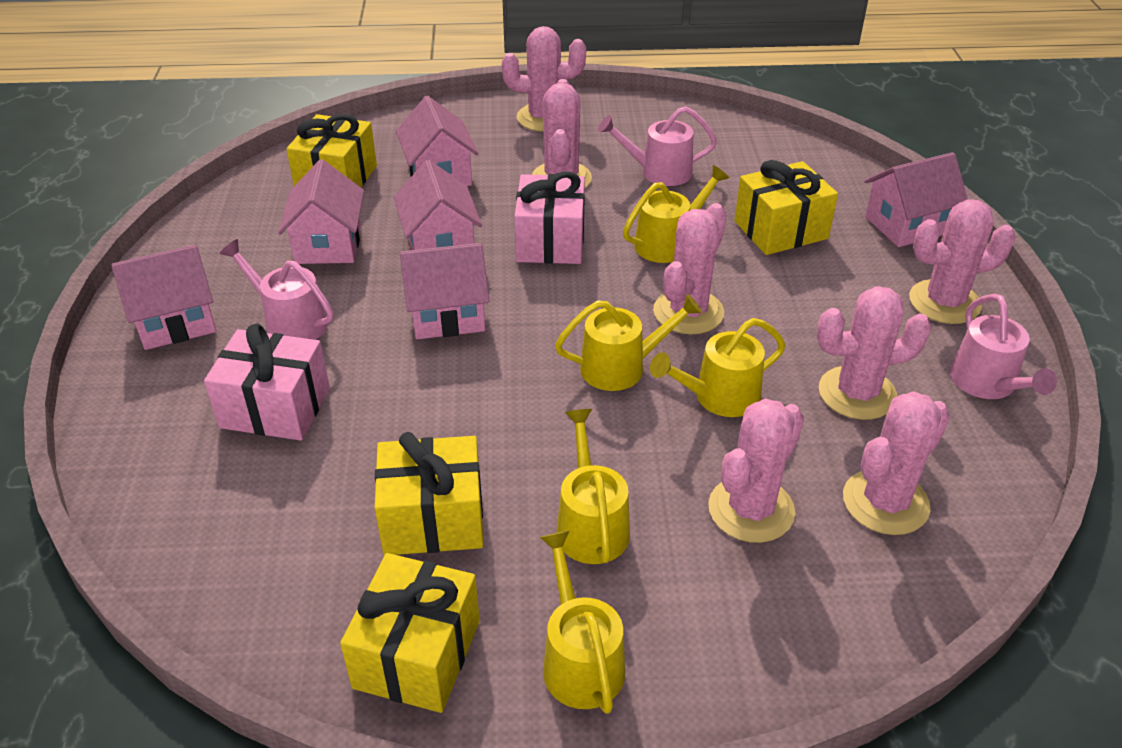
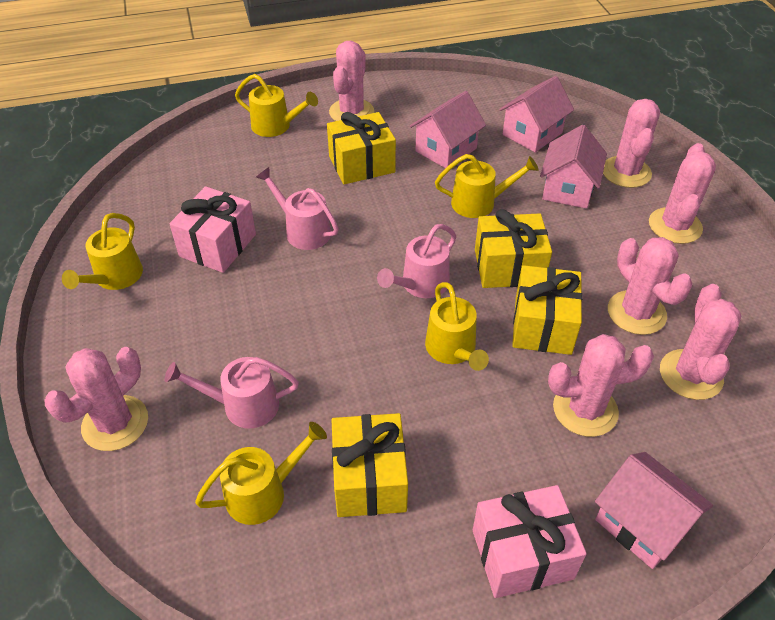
pink house: 6 -> 4

